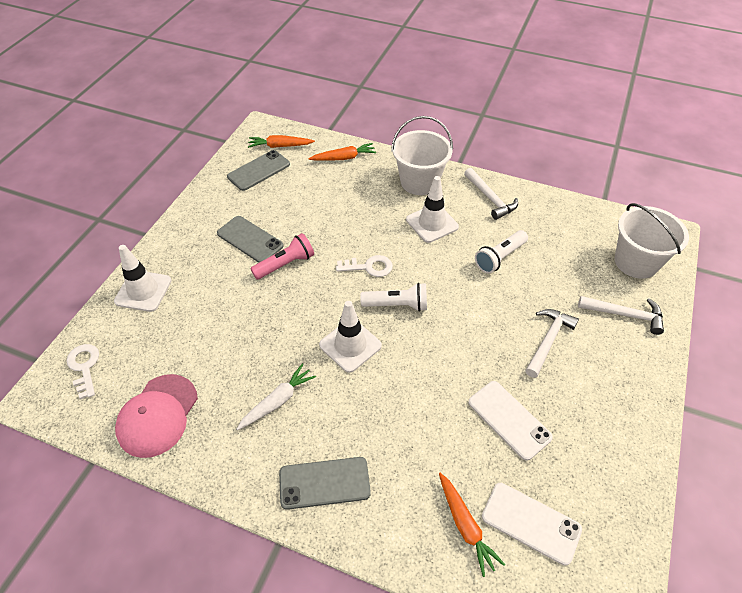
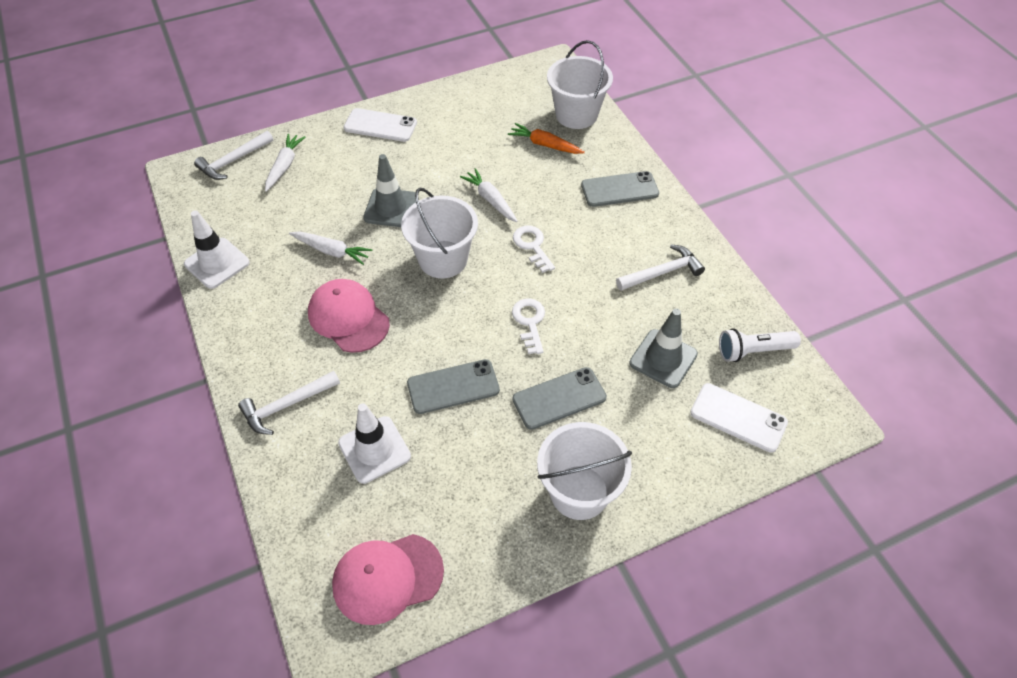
grey traffic cone: 0 -> 2
orange carrot: 3 -> 1
pink cap: 1 -> 2
pink flashlight: 1 -> 0
white bucket: 2 -> 3
white carrot: 1 -> 3
white flashlight: 2 -> 1
white traffic cone: 3 -> 2

